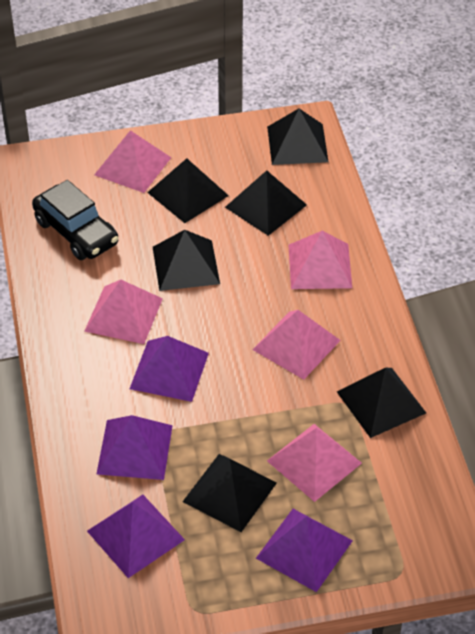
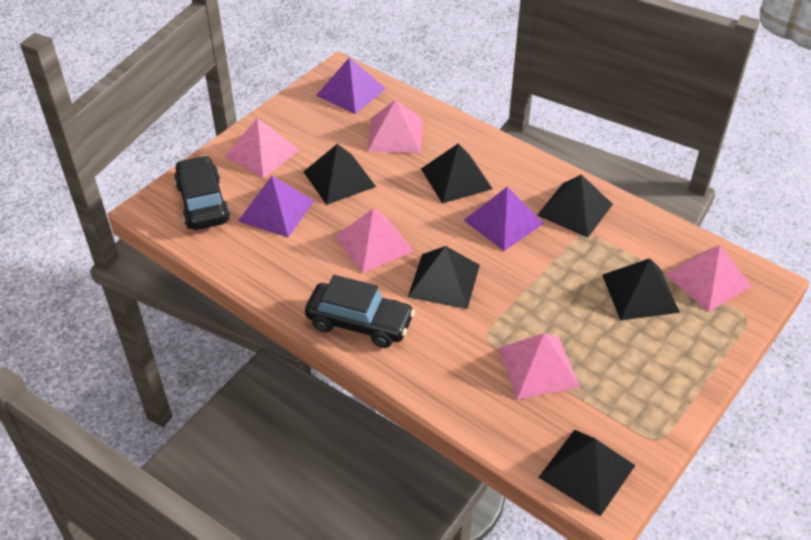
black car: 1 -> 2
purple pyramid: 4 -> 3

